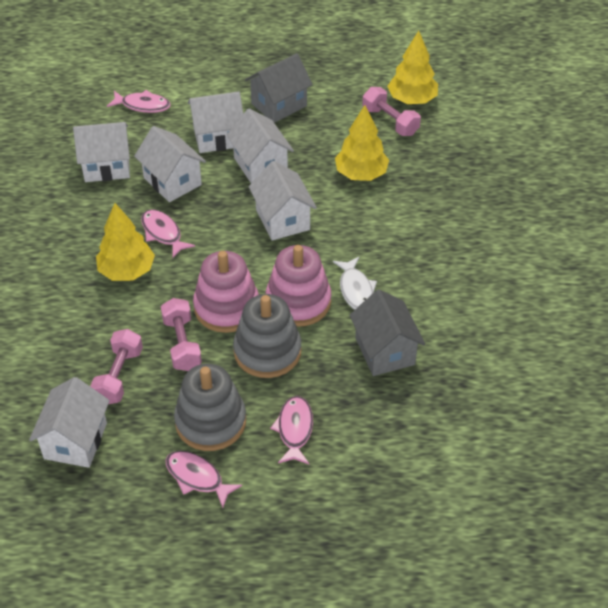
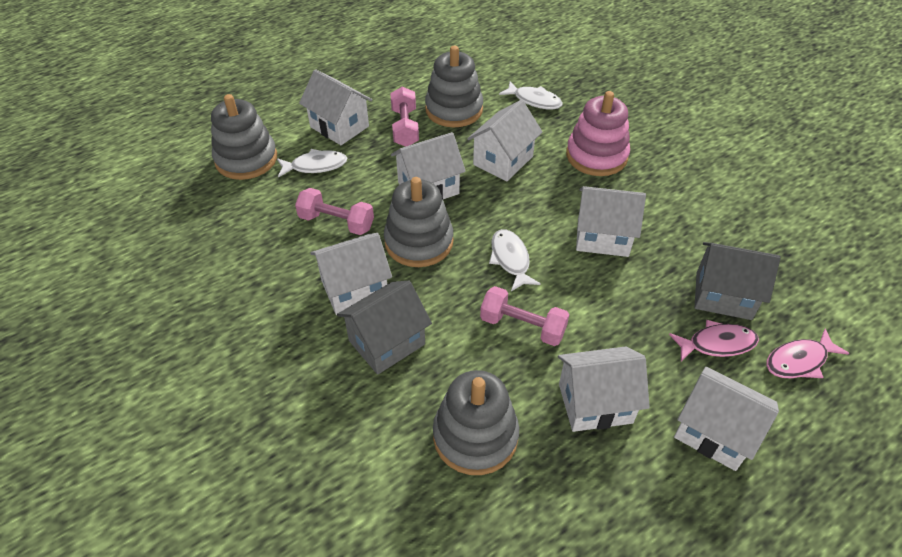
grey stacking toy: 2 -> 4
pink fish: 4 -> 2
pink stacking toy: 2 -> 1
white fish: 1 -> 3
white house: 6 -> 7
yellow tree: 3 -> 0

